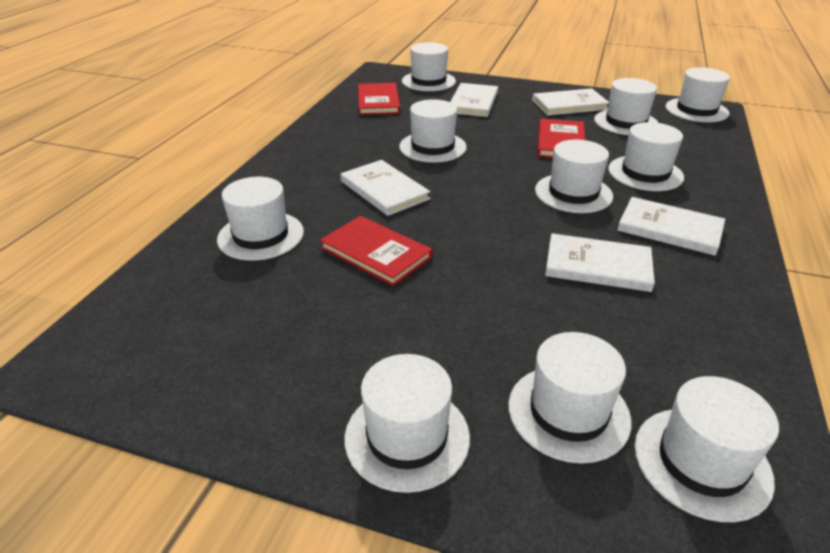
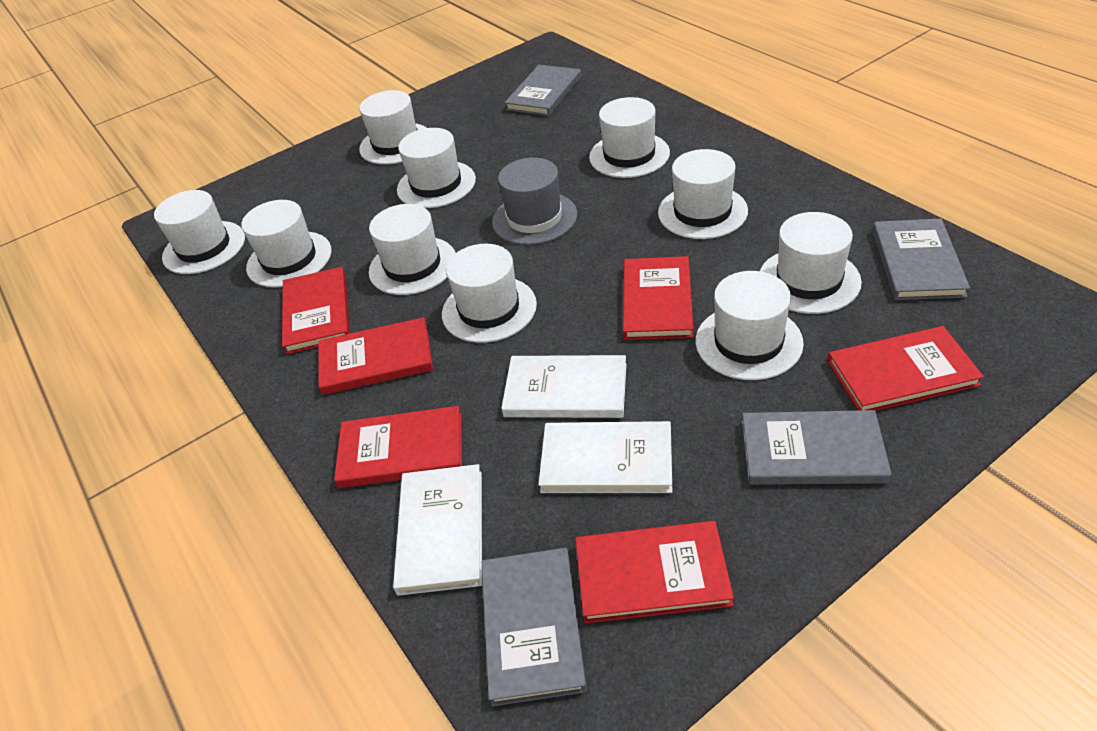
grey book: 0 -> 4
grey hat: 0 -> 1
red book: 3 -> 6
white book: 5 -> 3

